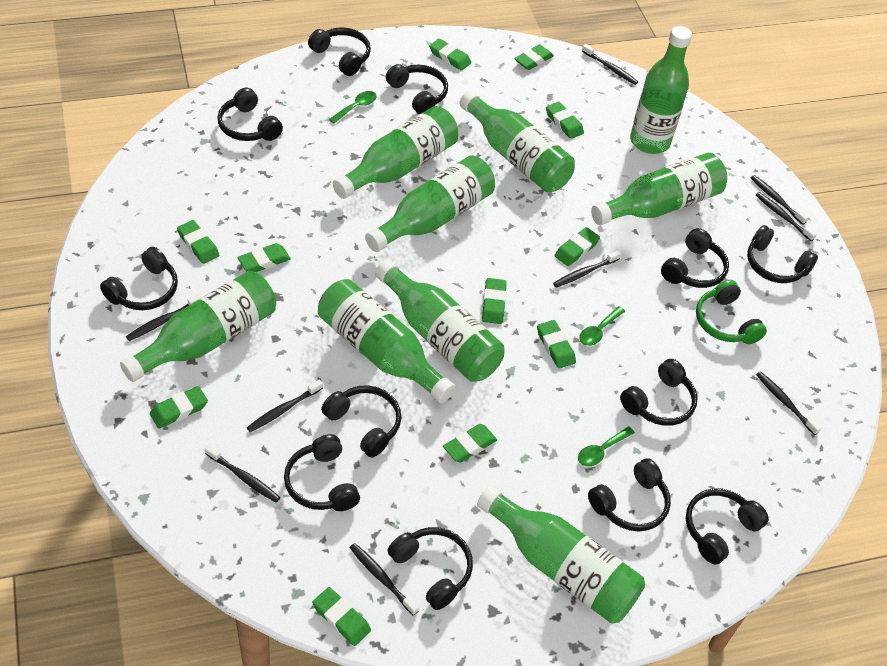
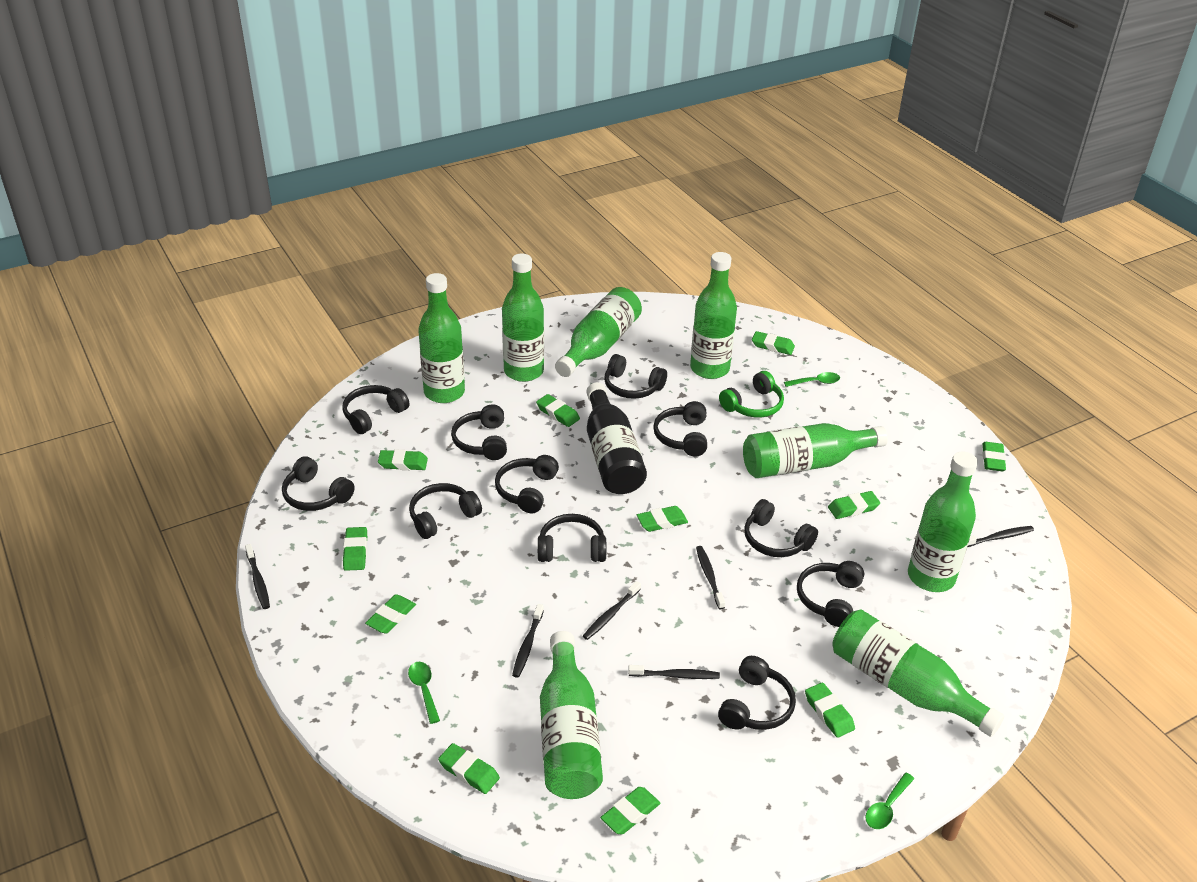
black bottle: 0 -> 1
black headphones: 12 -> 11
black toothbrush: 9 -> 6
green bottle: 9 -> 8

